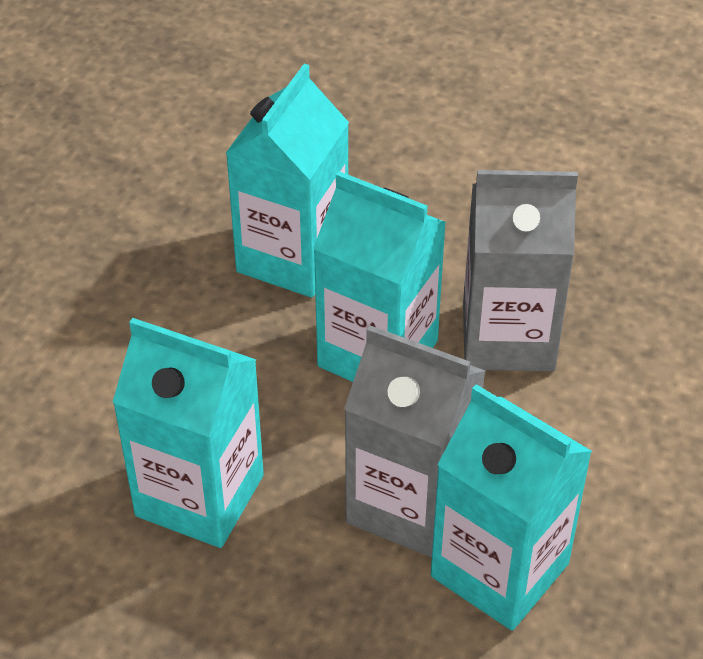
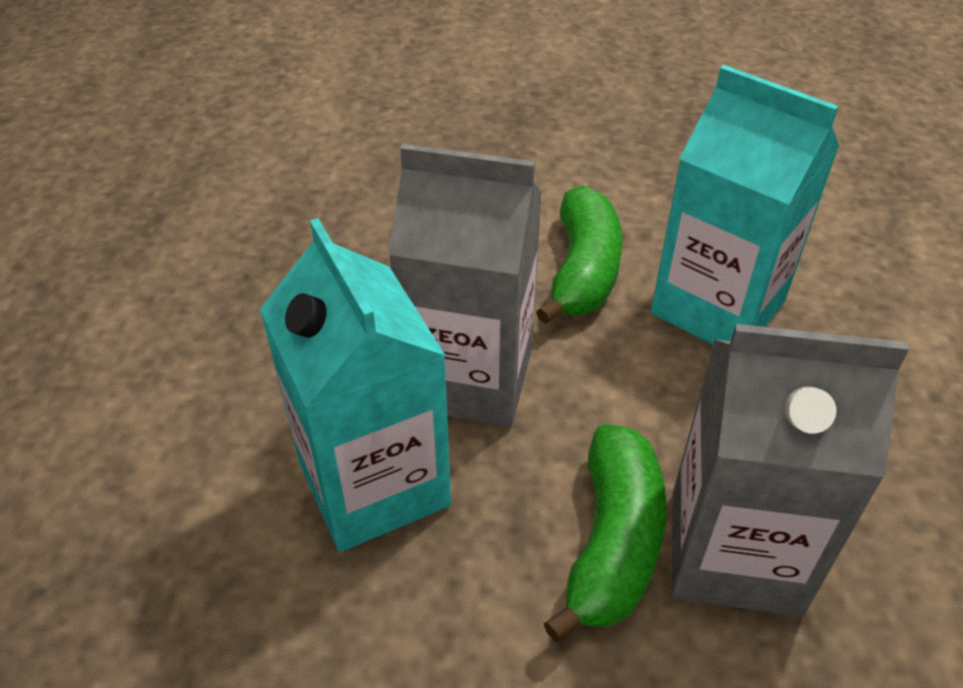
green banana: 0 -> 2
turquoise carton: 4 -> 2

